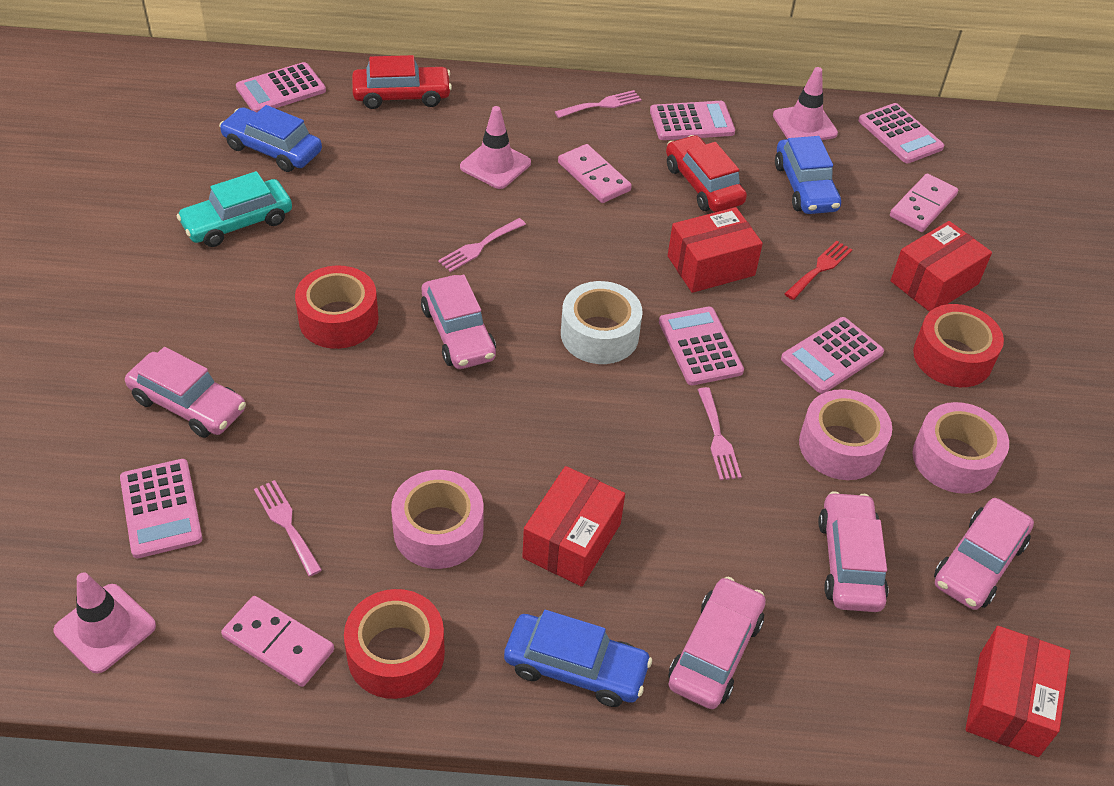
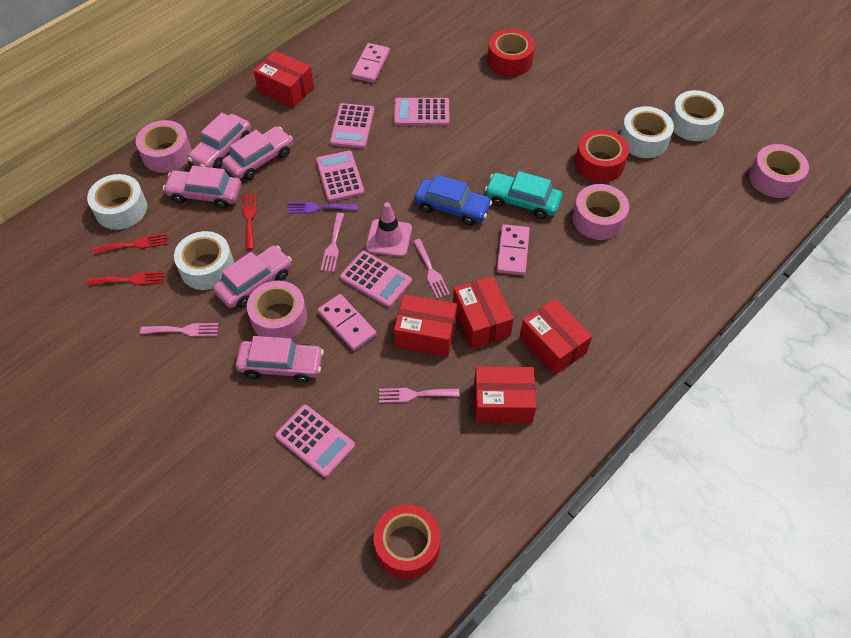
blue car: 3 -> 1
pink calculator: 6 -> 5
pink tape: 3 -> 4
pink traffic cone: 3 -> 1
purple fork: 0 -> 1
red box: 4 -> 5
red car: 2 -> 0
red fork: 1 -> 3
white tape: 1 -> 4

